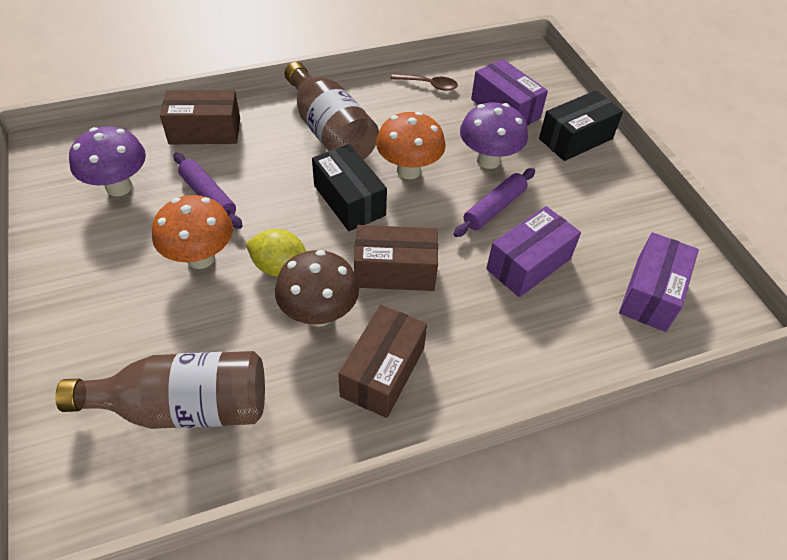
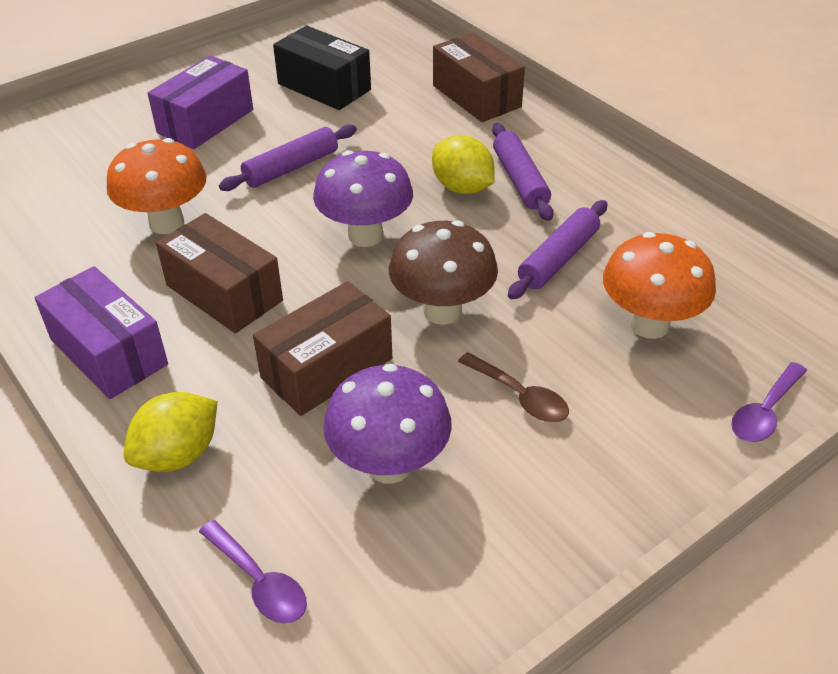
black box: 2 -> 1
brown bottle: 2 -> 0
purple box: 3 -> 2
purple rolling pin: 2 -> 3
purple spoon: 0 -> 2
yellow lemon: 1 -> 2

